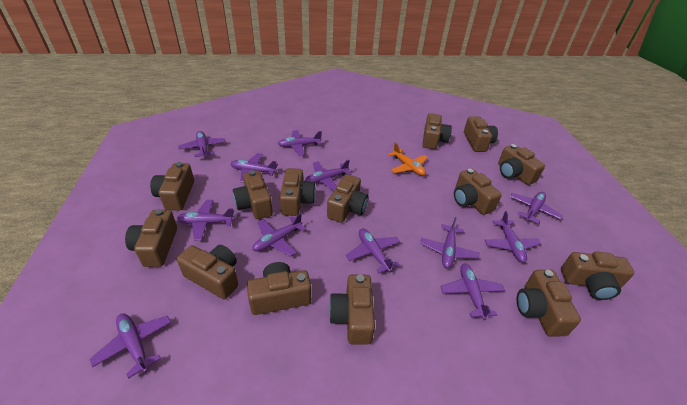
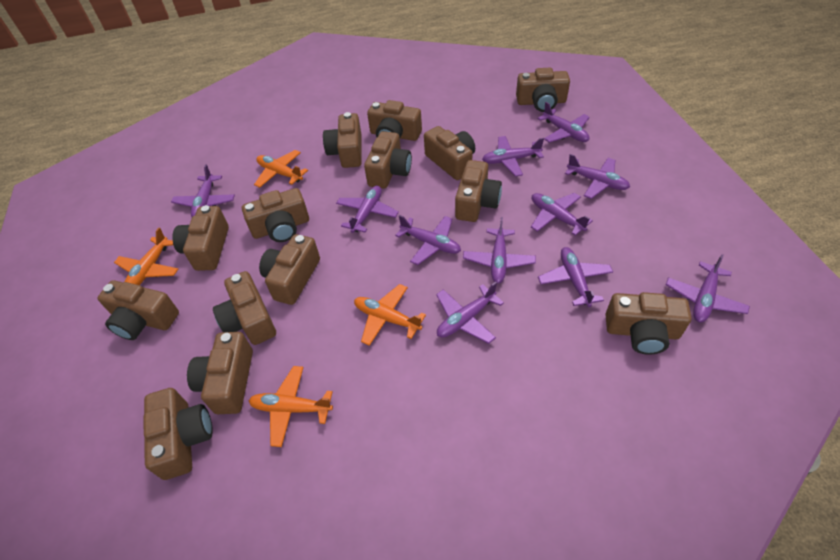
orange plane: 1 -> 4
purple plane: 12 -> 11

